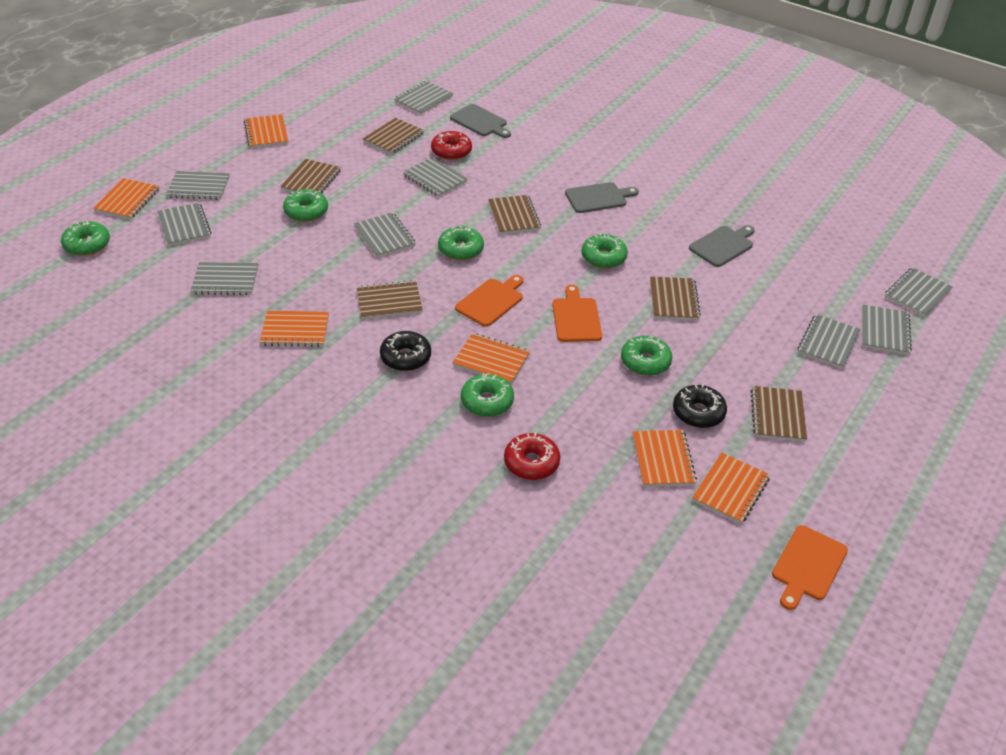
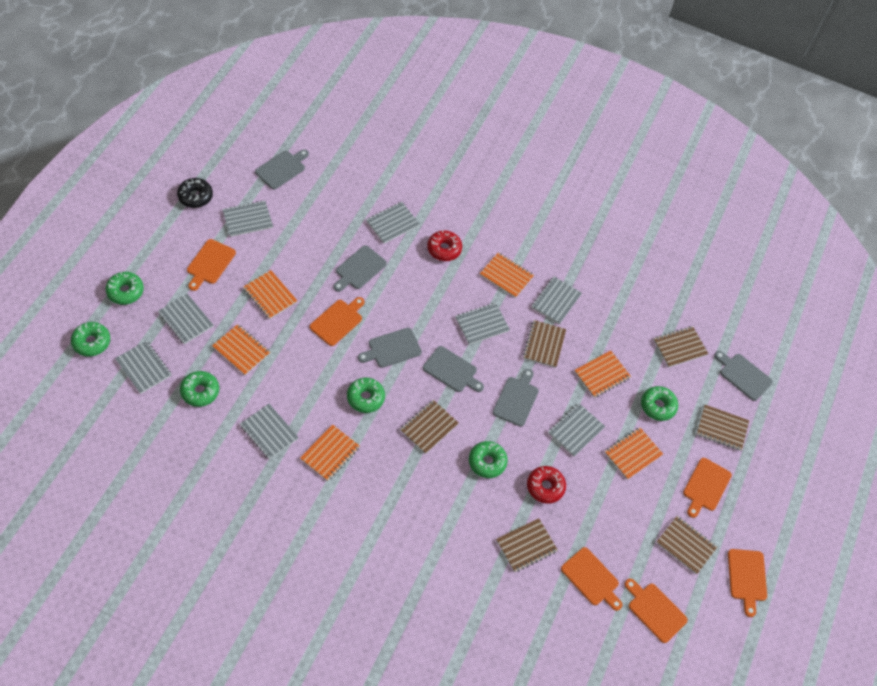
black donut: 2 -> 1
grey cutting board: 3 -> 6
grey notebook: 9 -> 8
orange cutting board: 3 -> 6

